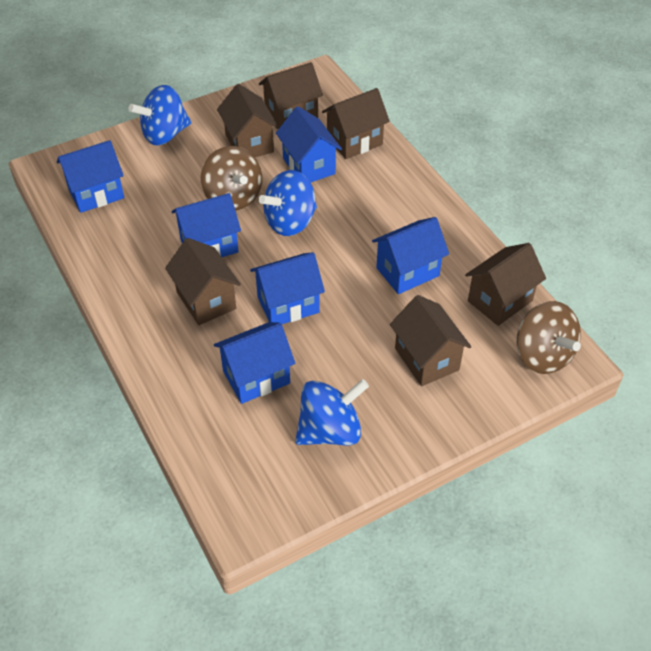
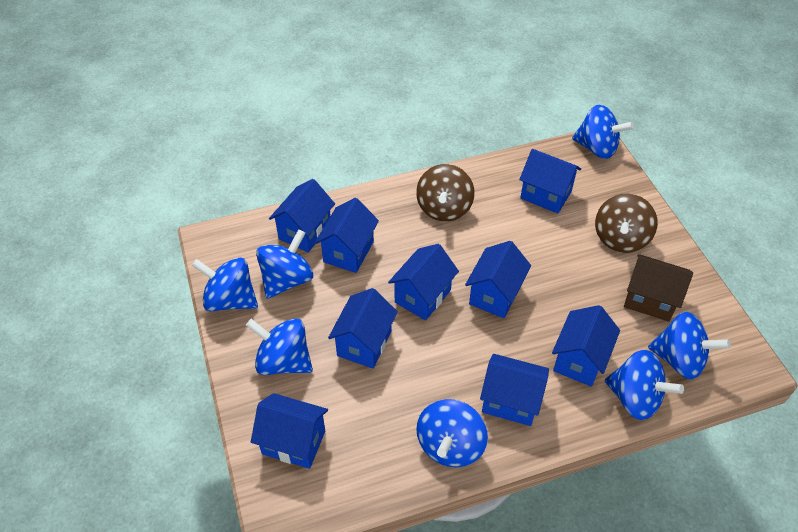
blue house: 6 -> 9
blue spinning top: 3 -> 7
brown house: 6 -> 1

